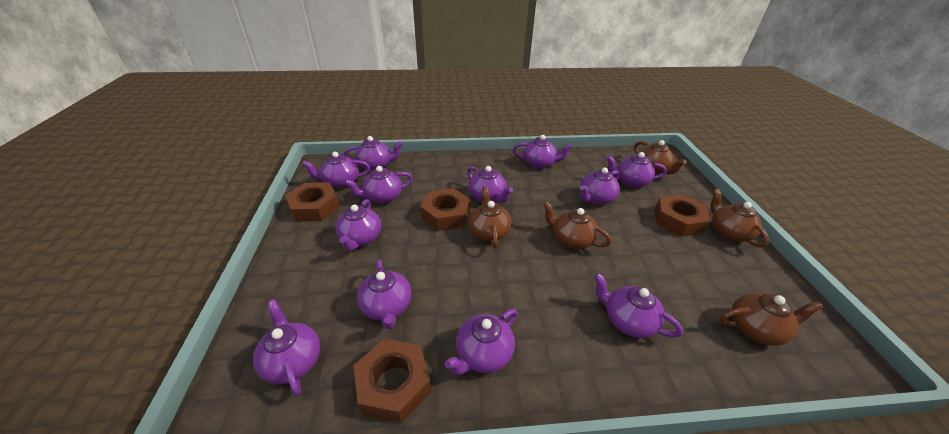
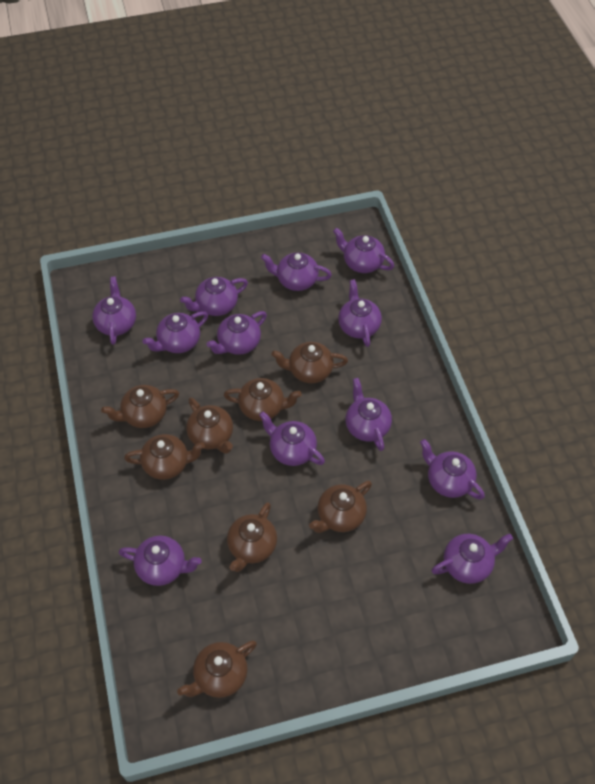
brown nut: 4 -> 0
brown teapot: 5 -> 8

